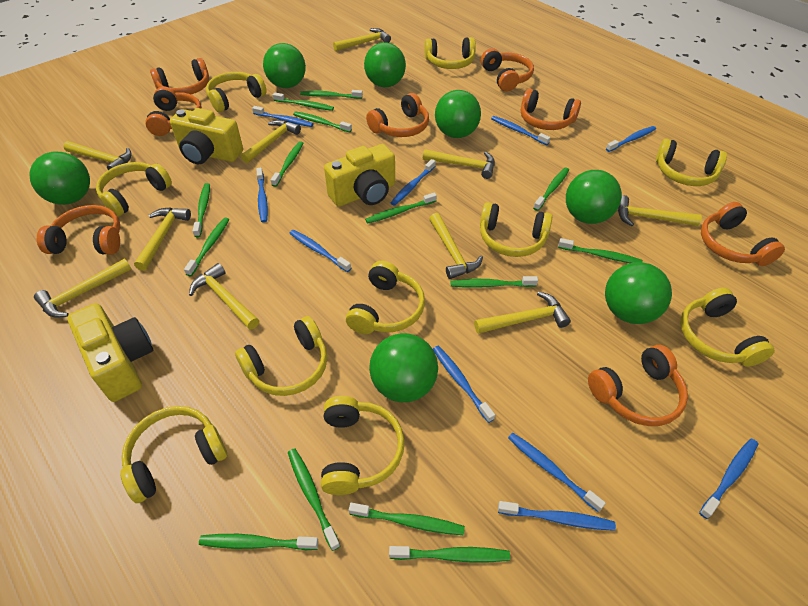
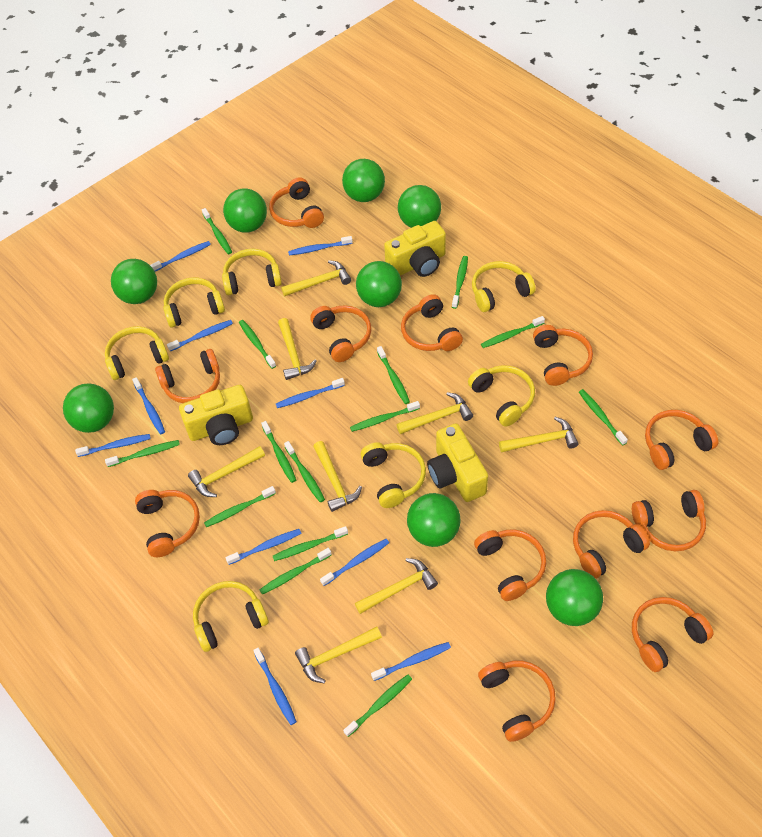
green ball: 7 -> 8
orange headphones: 8 -> 12
yellow hammer: 10 -> 8
yellow headphones: 10 -> 7

